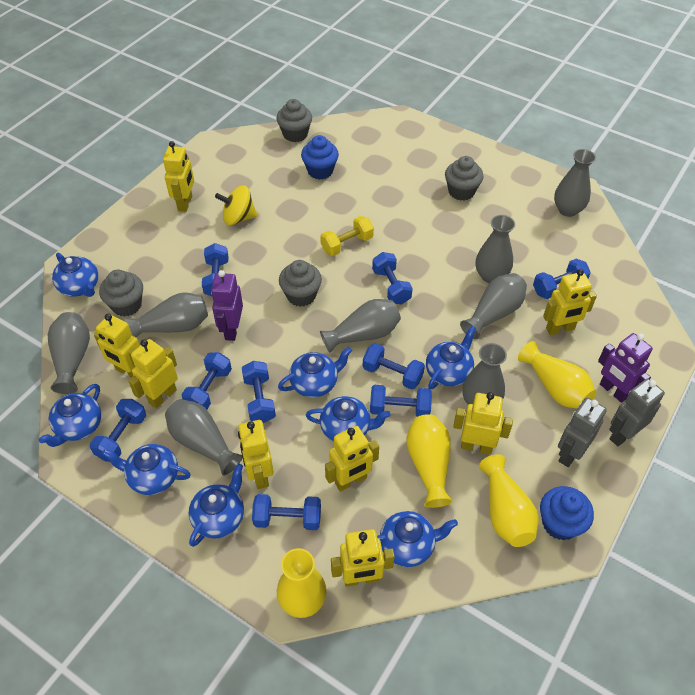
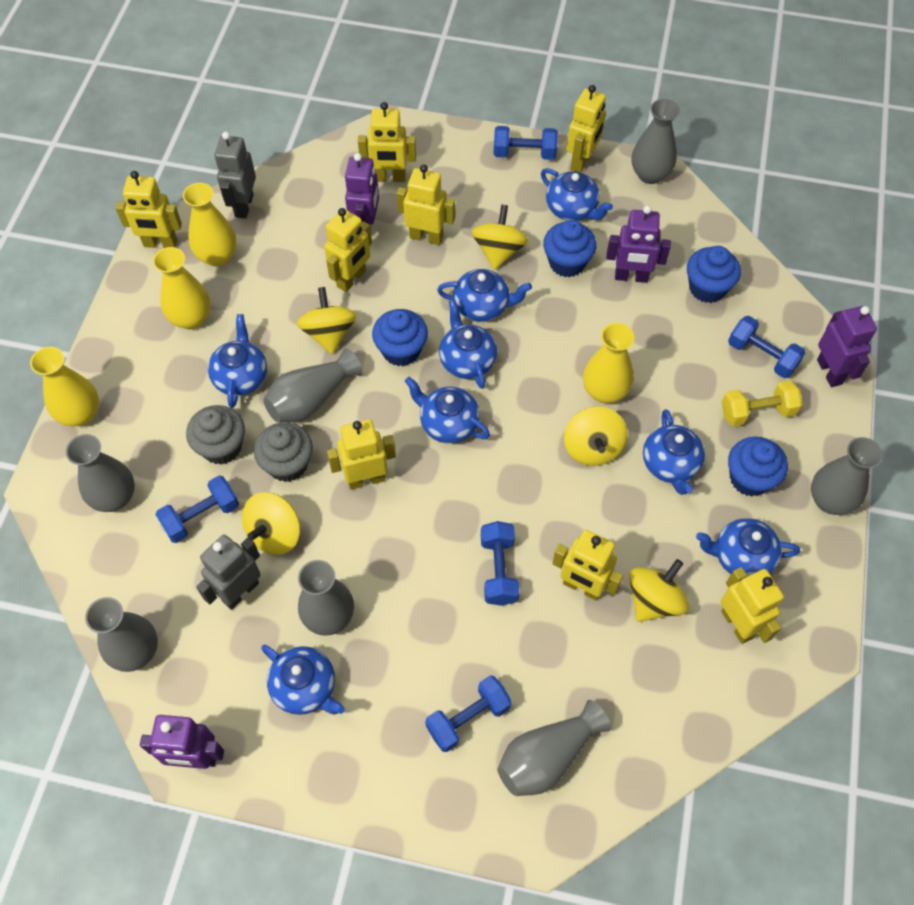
blue cupcake: 2 -> 4
blue dumbbell: 9 -> 5
grey cupcake: 4 -> 2
grey vase: 8 -> 7
purple robot: 2 -> 4
yellow spinning top: 1 -> 5

